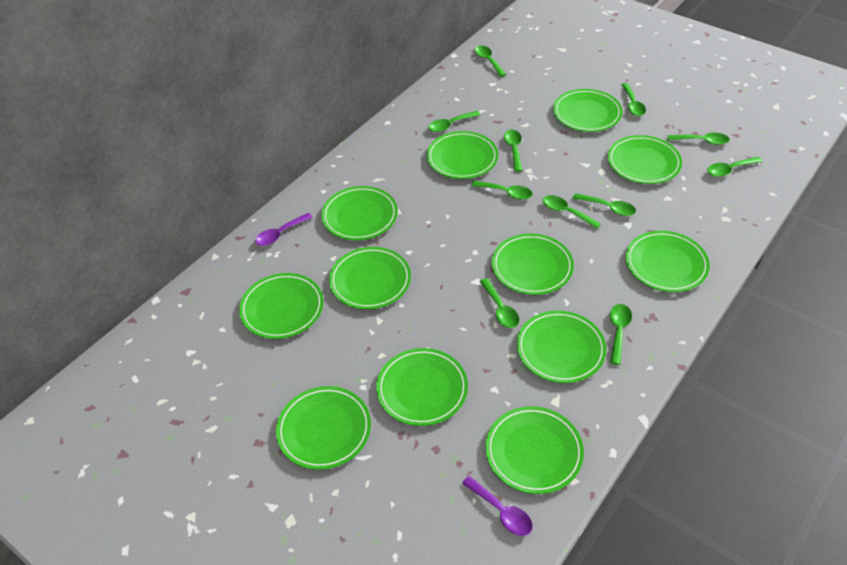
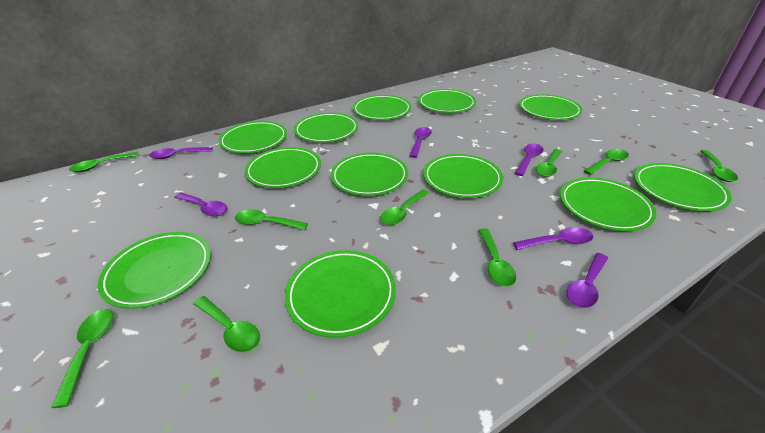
green spoon: 11 -> 9
purple spoon: 2 -> 6

